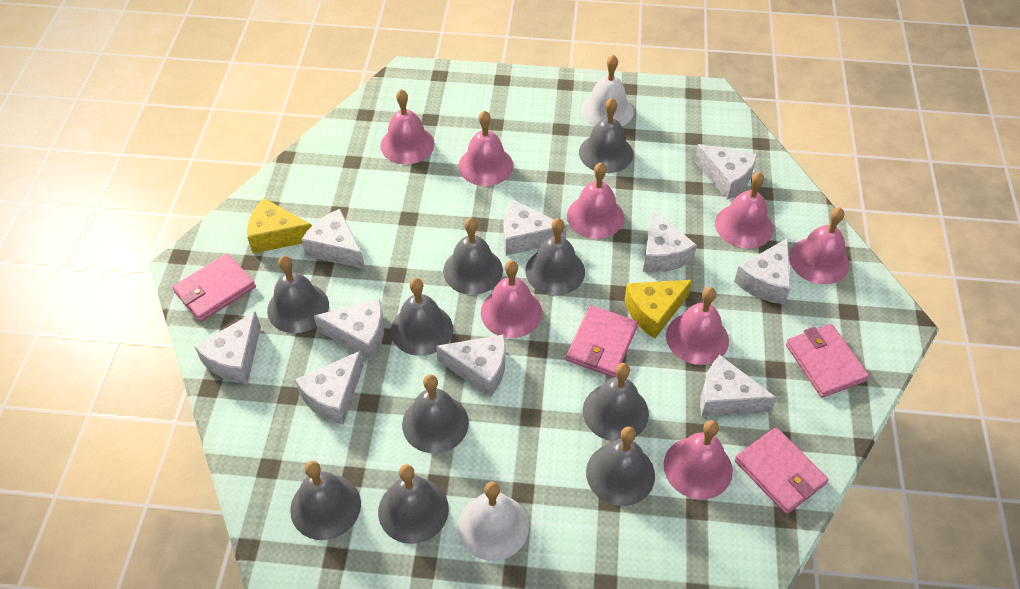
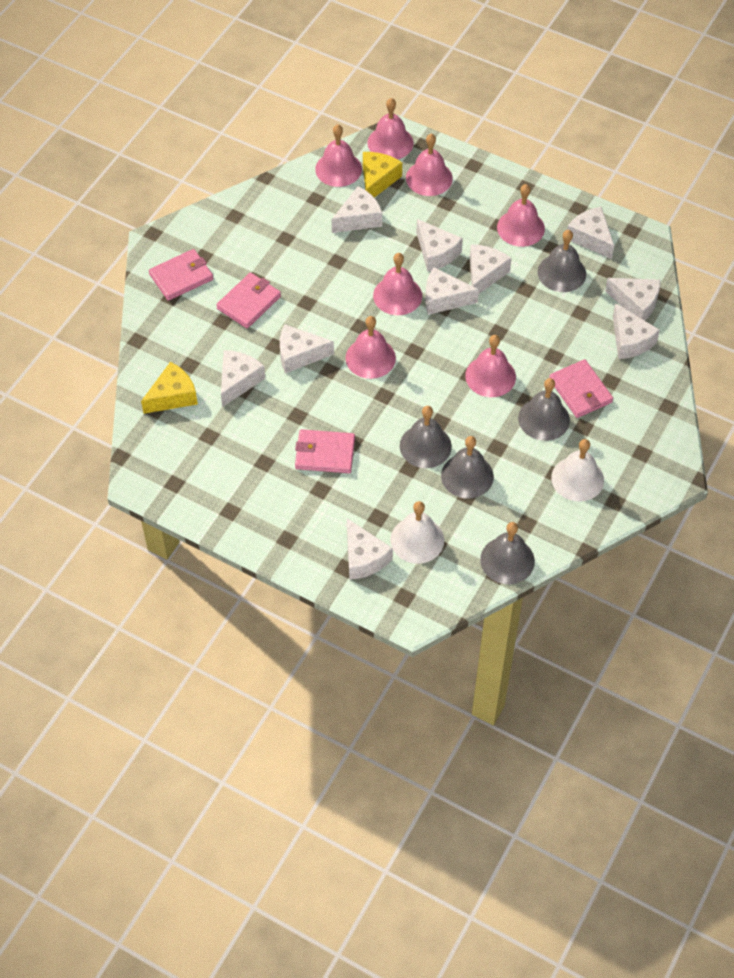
grey bell: 10 -> 5
pink bell: 8 -> 7

